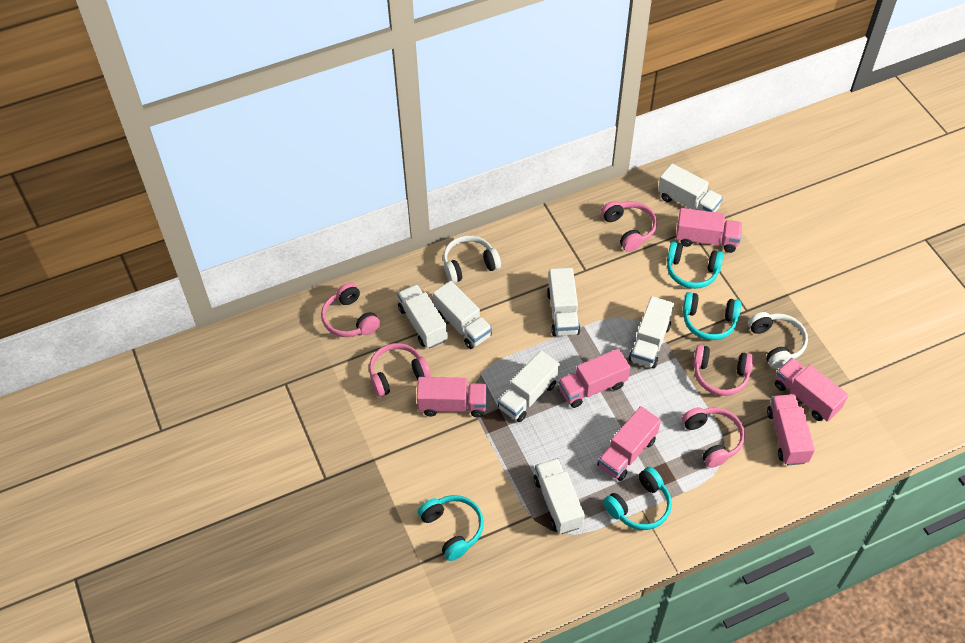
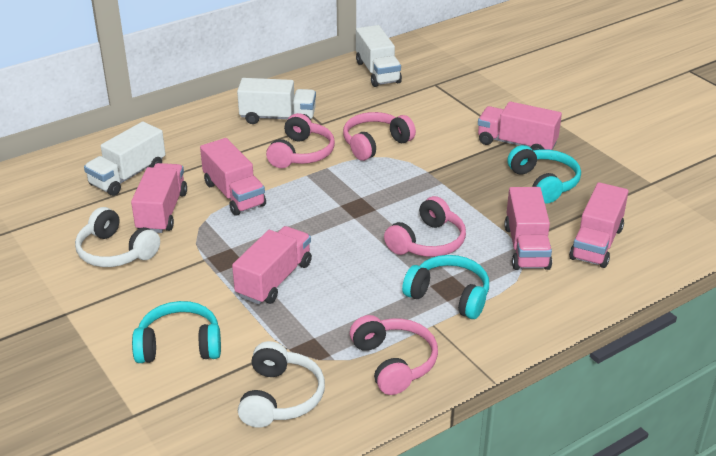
pink headphones: 5 -> 4
turquoise headphones: 4 -> 3
white truck: 7 -> 3

